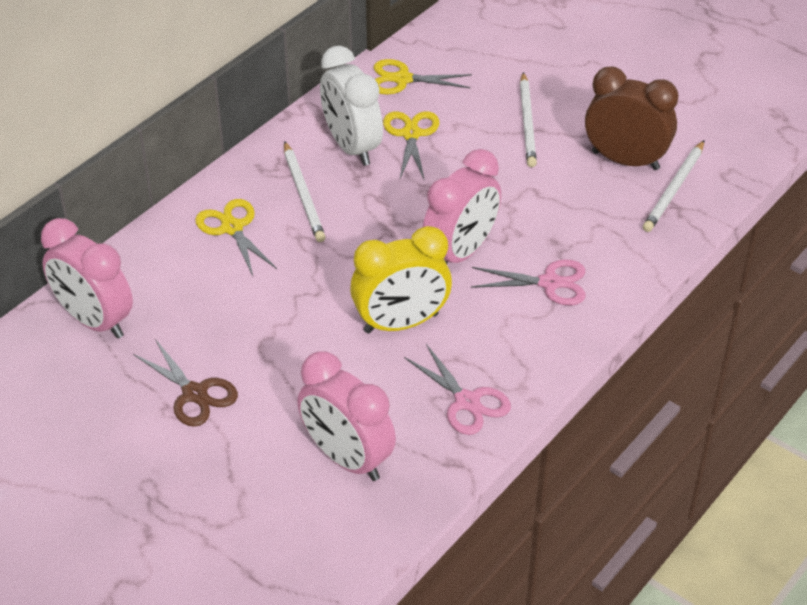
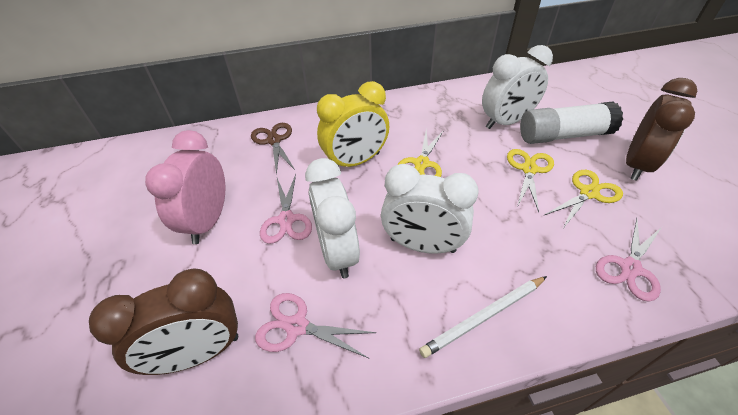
brown clock: 1 -> 2
pink clock: 3 -> 1
pink scissors: 2 -> 3
white clock: 1 -> 3
white glue stick: 0 -> 1
white pencil: 3 -> 1

